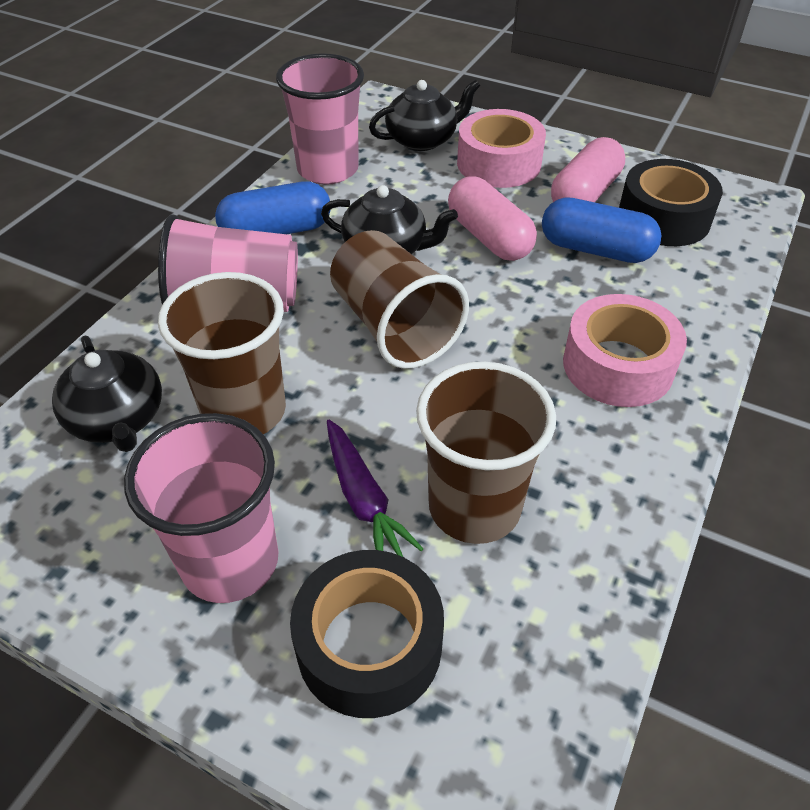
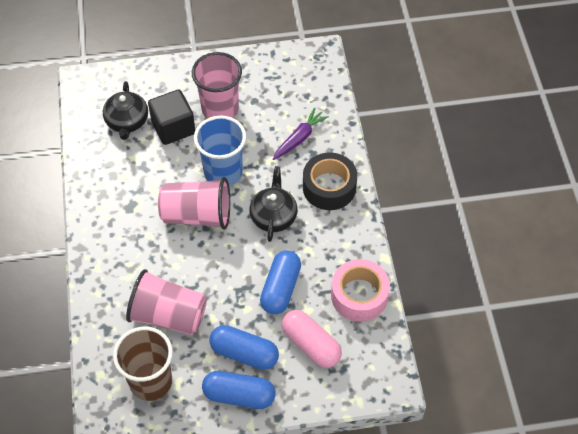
black cube: 0 -> 1
black tape: 2 -> 1
black teapot: 3 -> 2
blue capsule: 2 -> 3
blue cup: 0 -> 1
brown cup: 3 -> 1
pink capsule: 2 -> 1
pink tape: 2 -> 1

